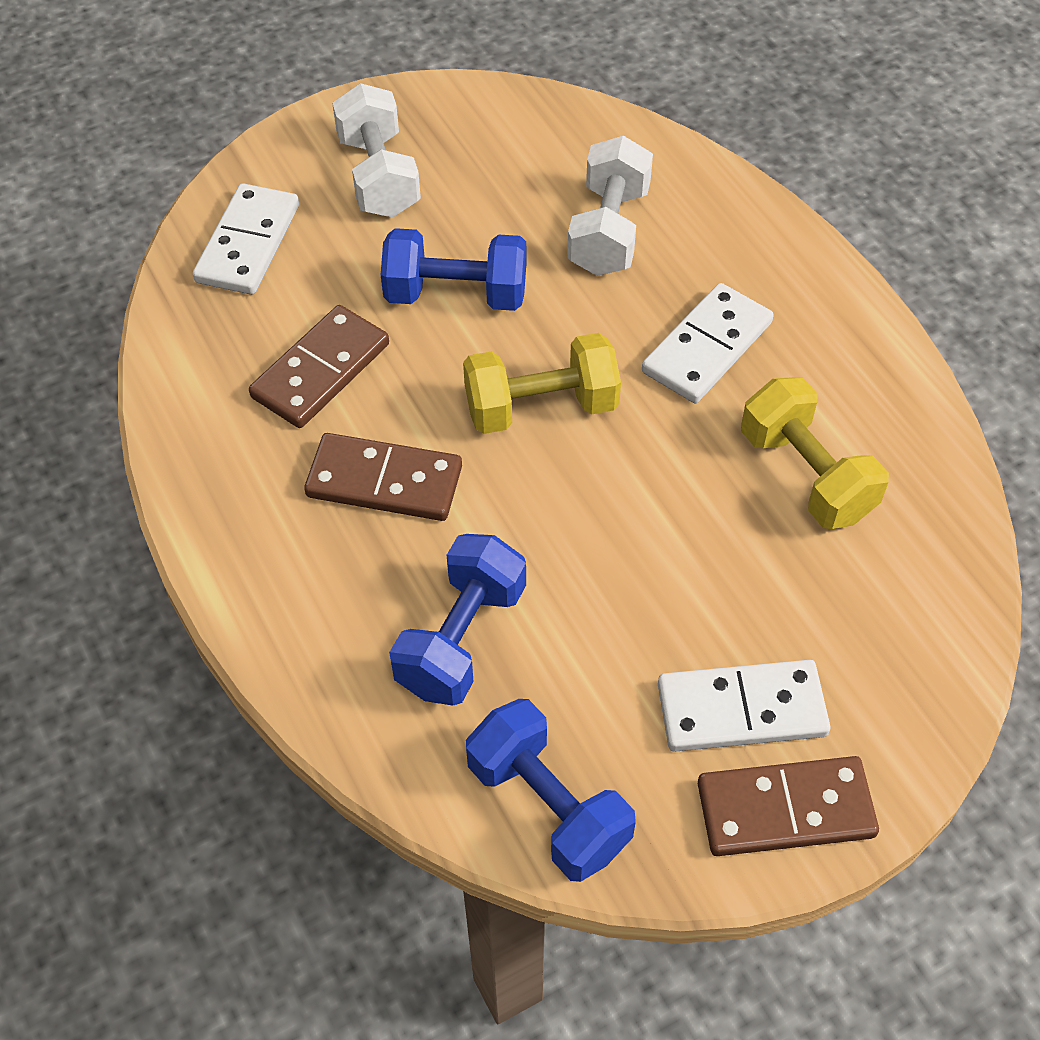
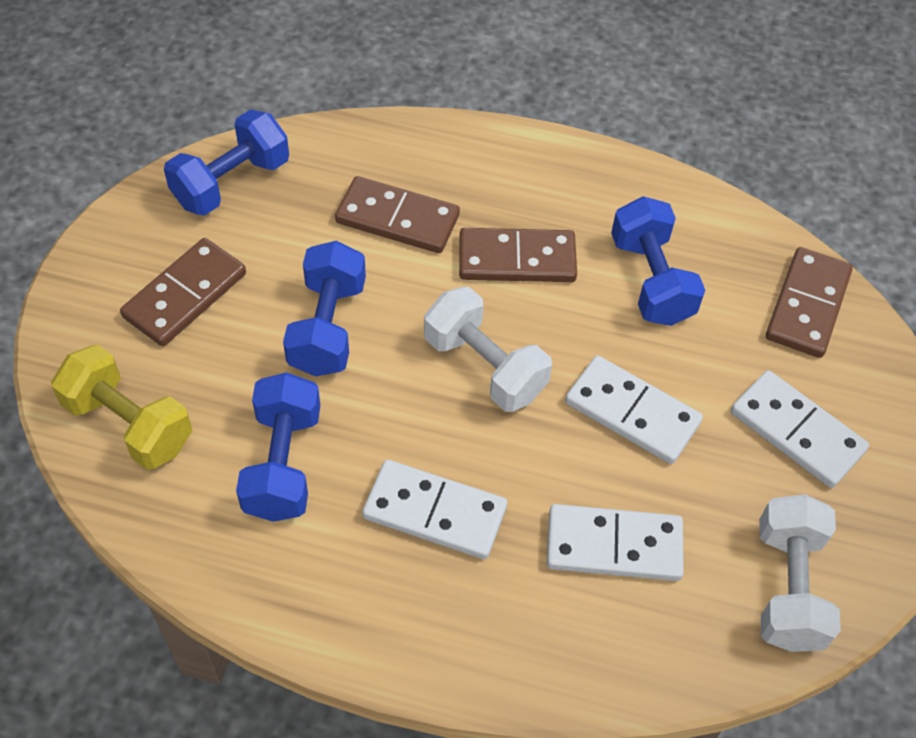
blue dumbbell: 3 -> 4
brown domino: 3 -> 4
white domino: 3 -> 4
yellow dumbbell: 2 -> 1

